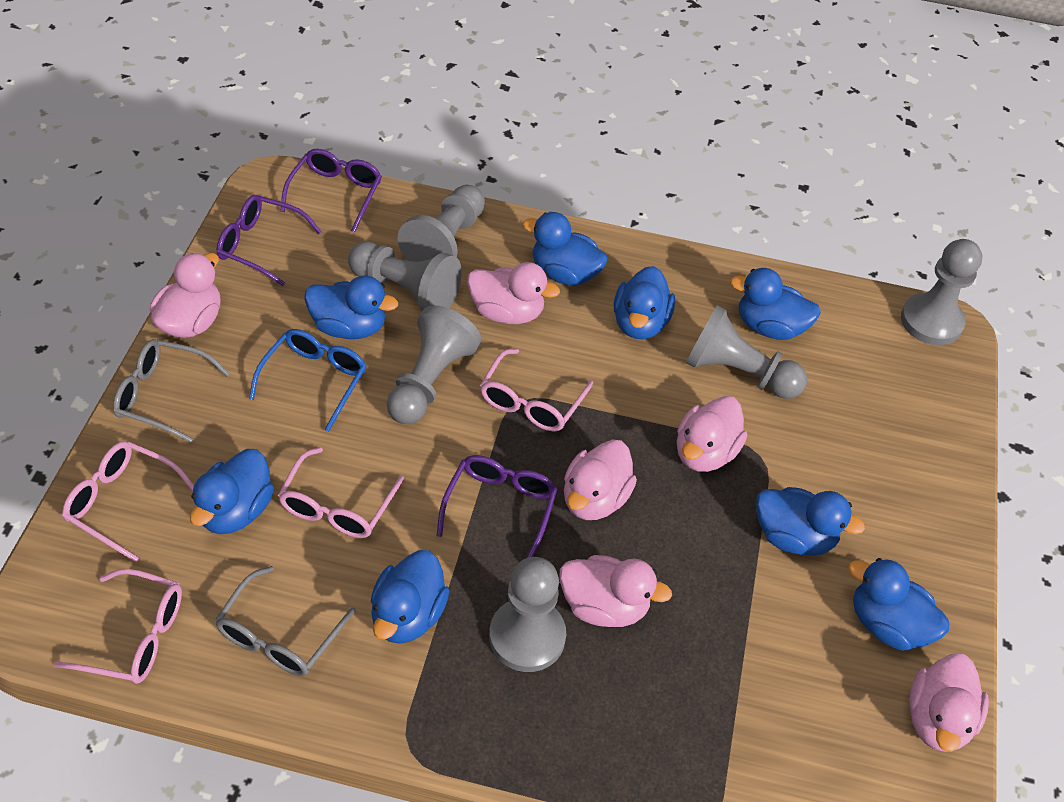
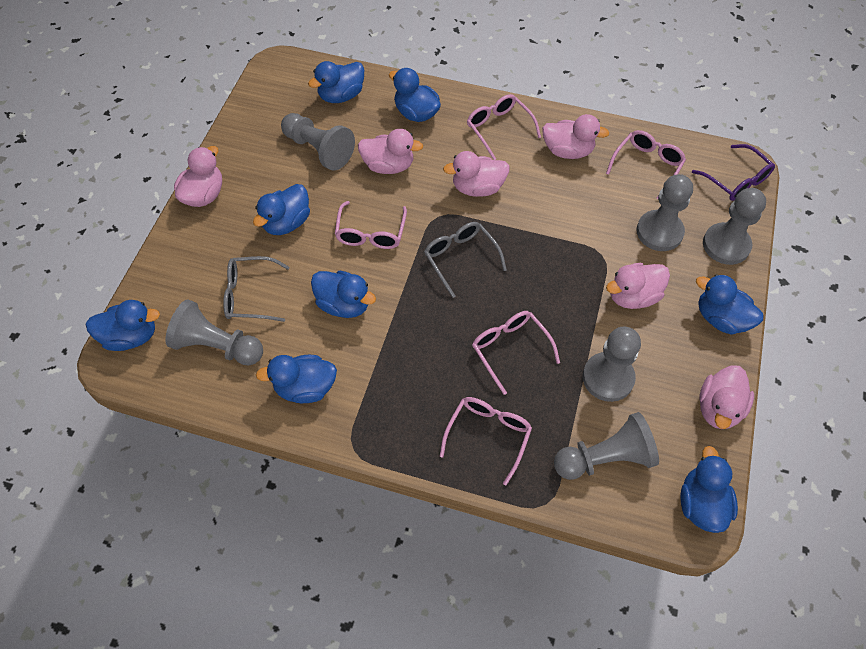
blue glasses: 1 -> 0
pink glasses: 4 -> 5
purple glasses: 3 -> 1

